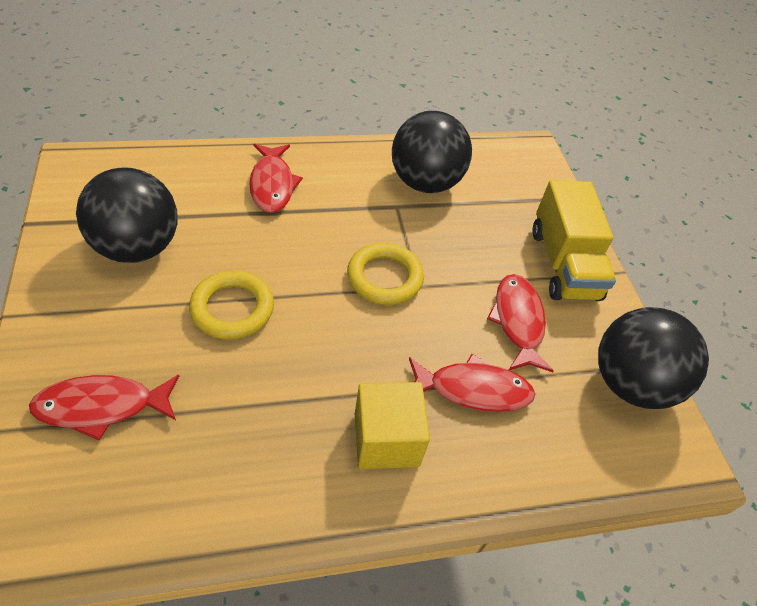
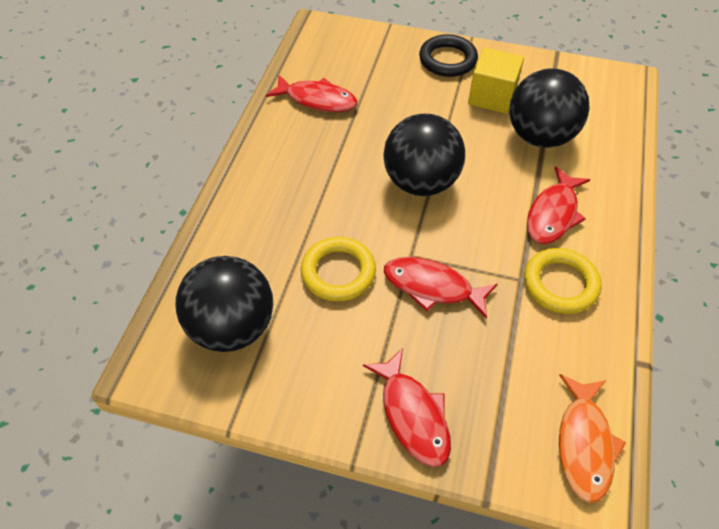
black ring: 0 -> 1
orange fish: 0 -> 1
yellow truck: 1 -> 0

